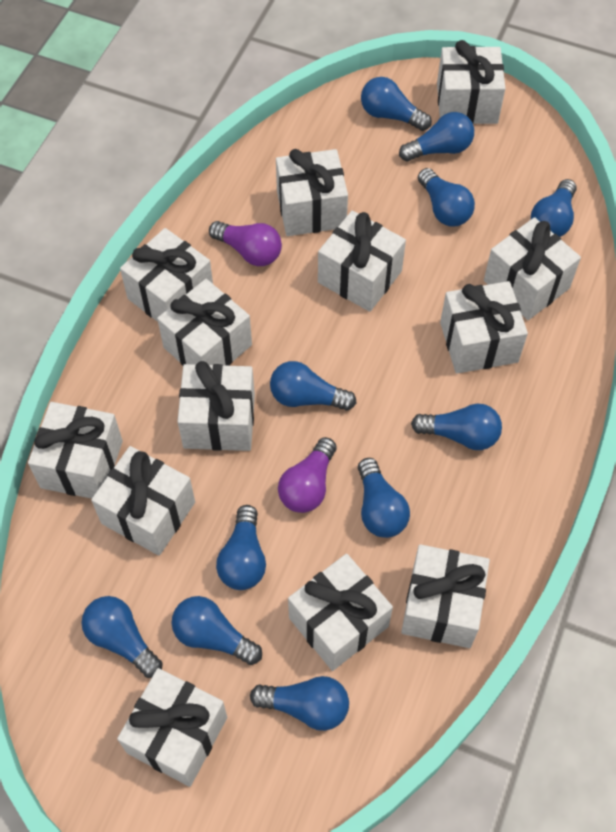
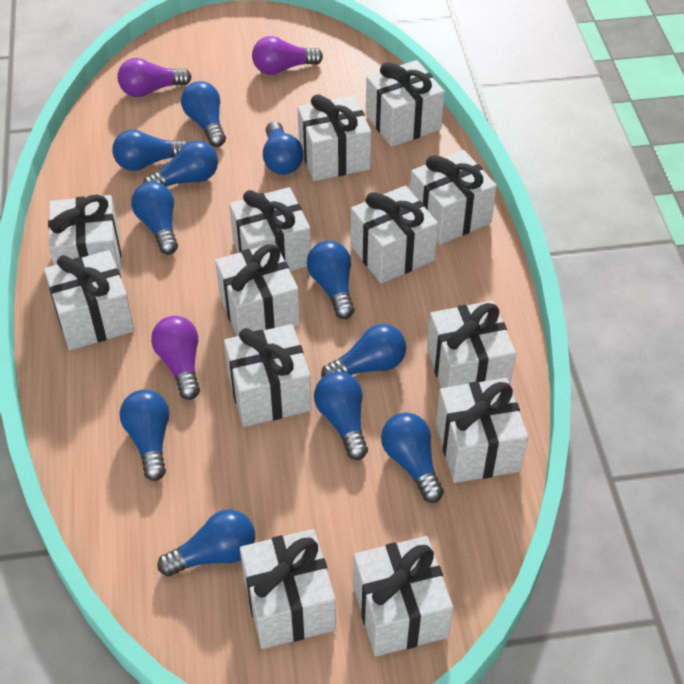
purple light bulb: 2 -> 3

